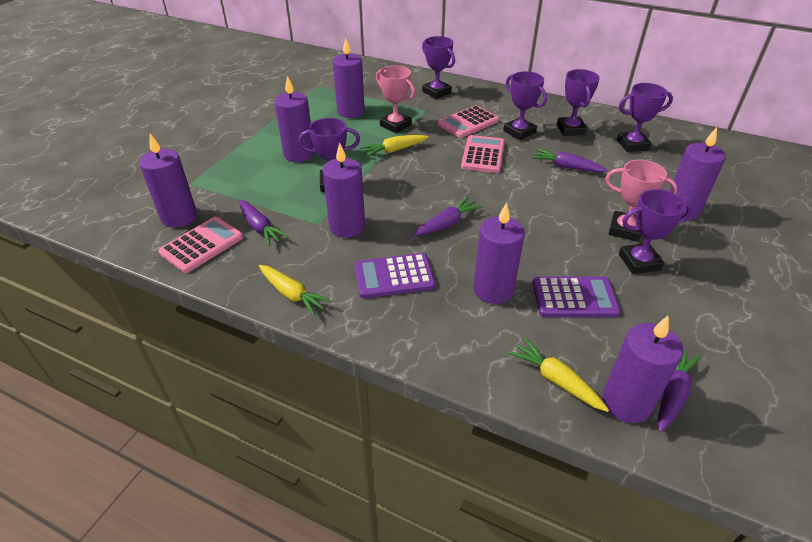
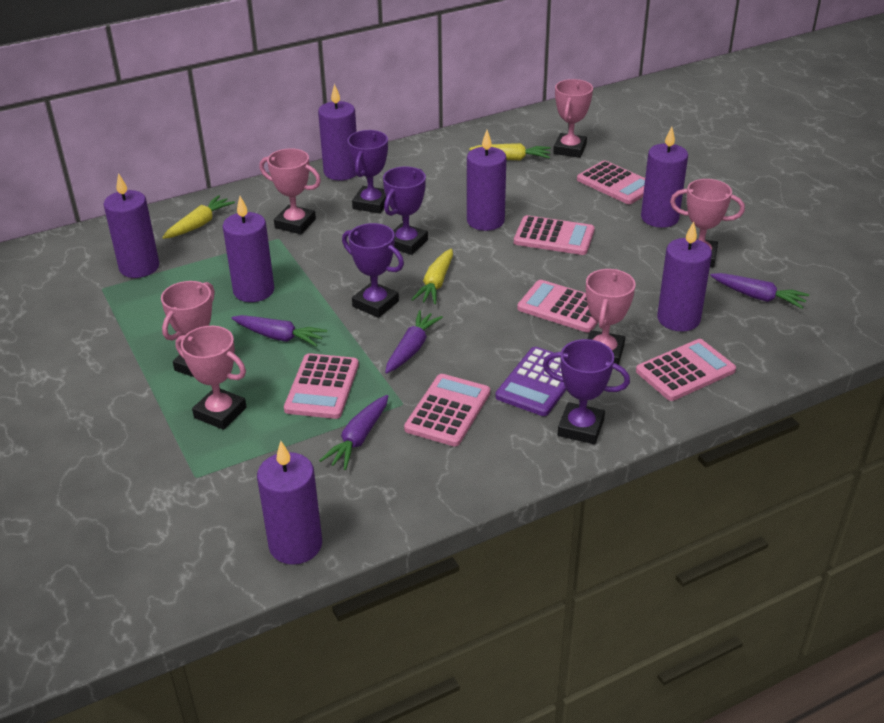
pink calculator: 3 -> 6
pink trophy: 2 -> 6
purple calculator: 2 -> 1
purple trophy: 6 -> 4

